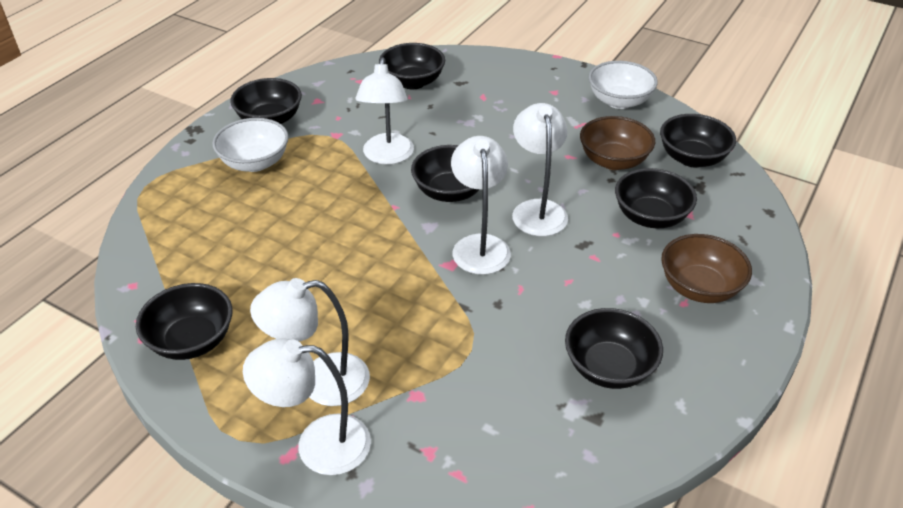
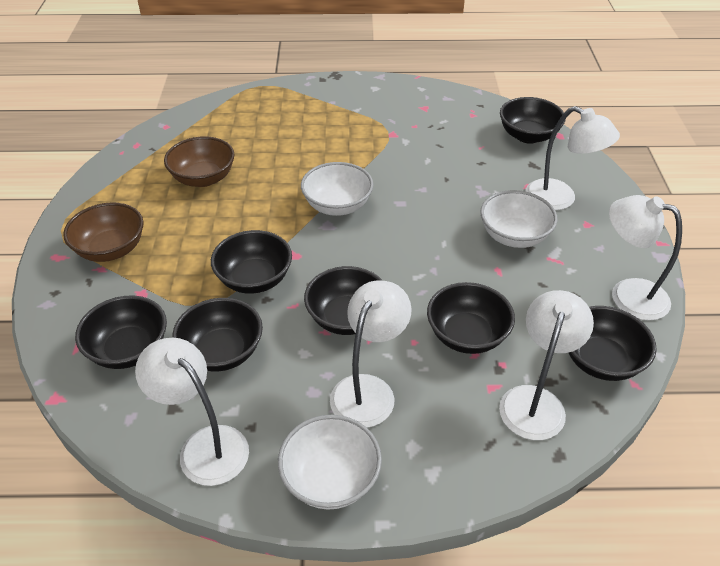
white bowl: 2 -> 3

